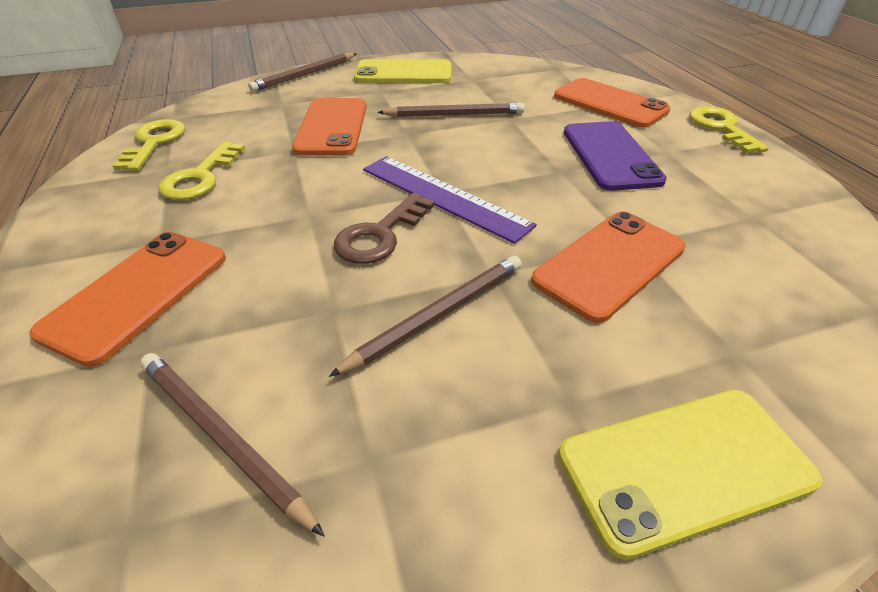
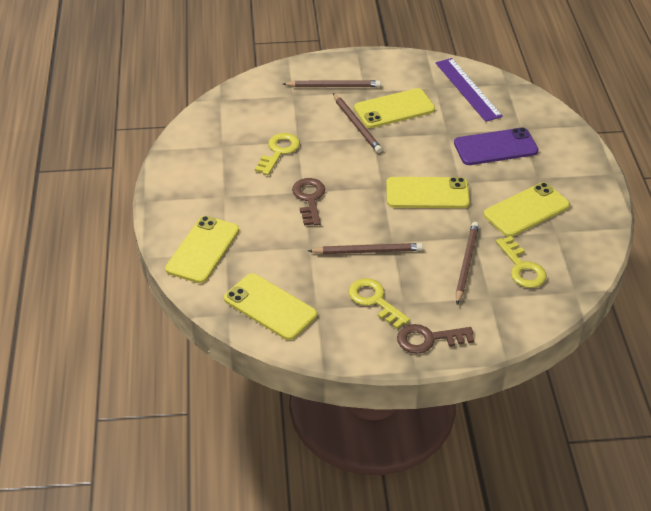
brown key: 1 -> 2
orange phone: 4 -> 0
yellow phone: 2 -> 5

